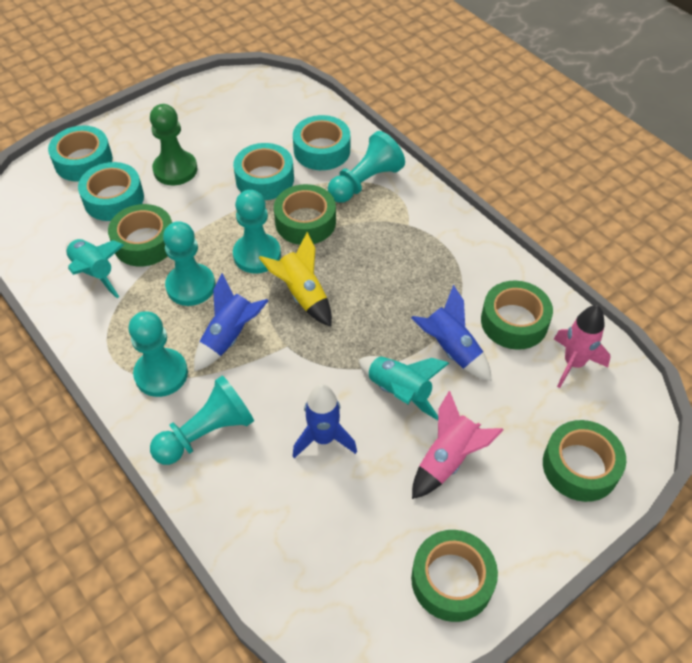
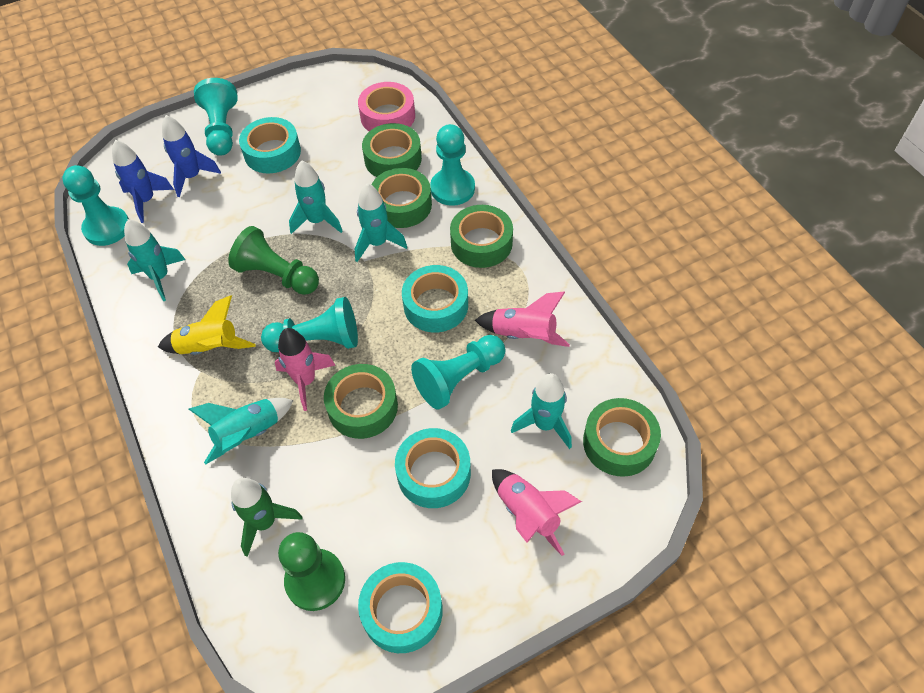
blue rocket: 3 -> 2
green pawn: 1 -> 2
green rocket: 0 -> 1
pink rocket: 2 -> 3
pink tape: 0 -> 1
turquoise rocket: 2 -> 5

